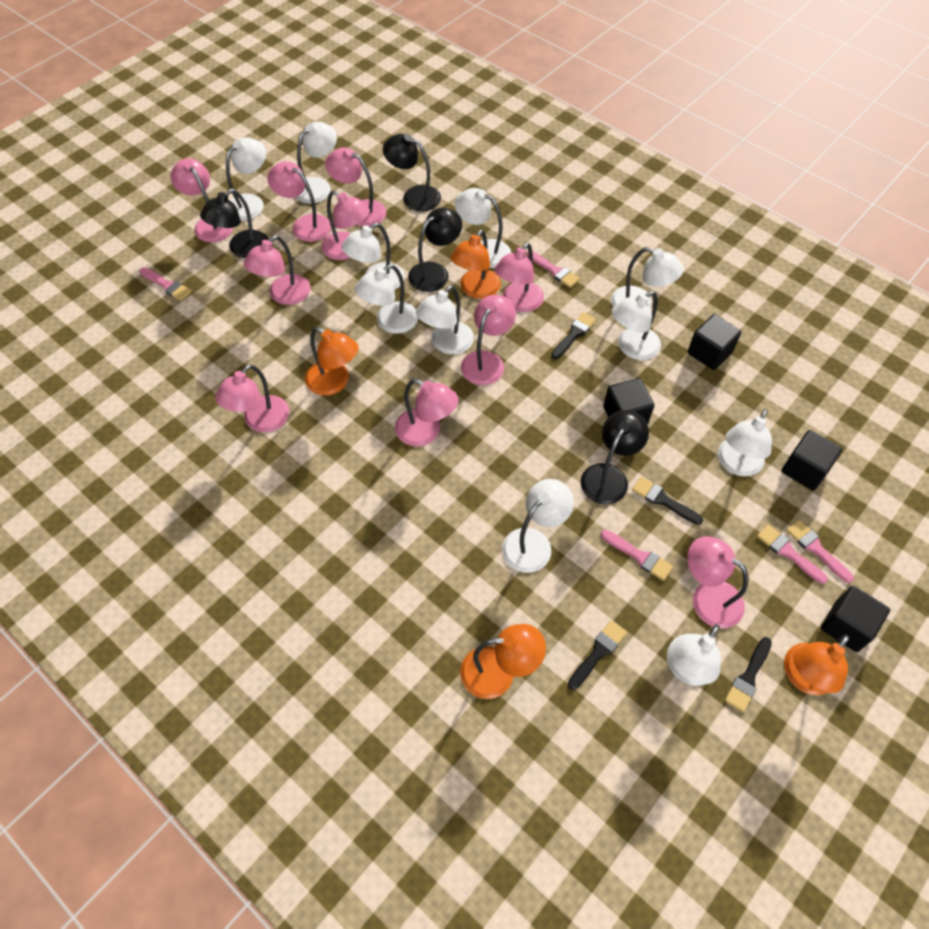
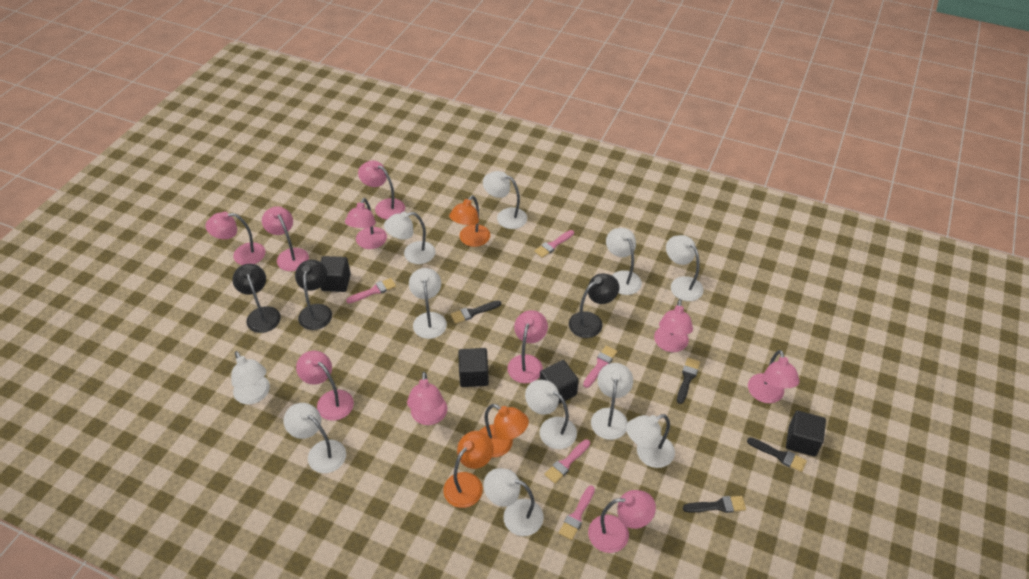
black lamp: 4 -> 3
orange lamp: 4 -> 3

